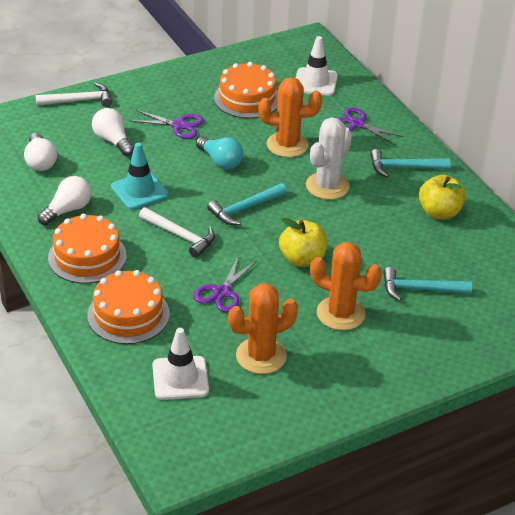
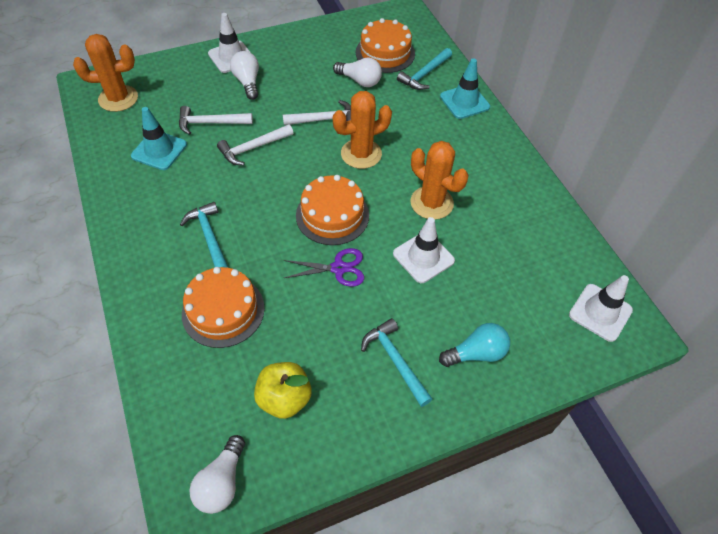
purple scissors: 3 -> 1
turquoise traffic cone: 1 -> 2
white cactus: 1 -> 0
white hammer: 2 -> 3
white traffic cone: 2 -> 3
yellow apple: 2 -> 1

